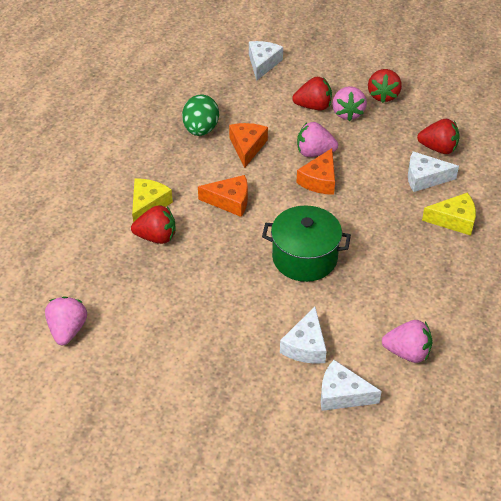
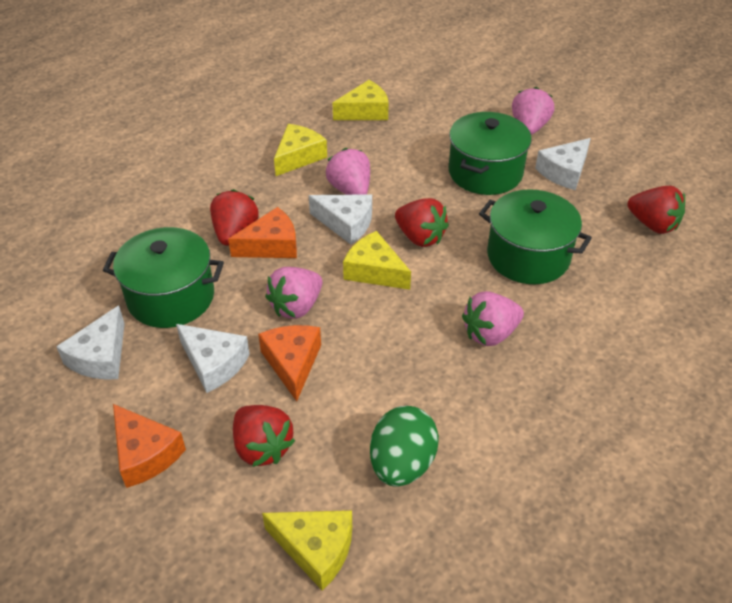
green pot: 1 -> 3
yellow cheese: 2 -> 4

